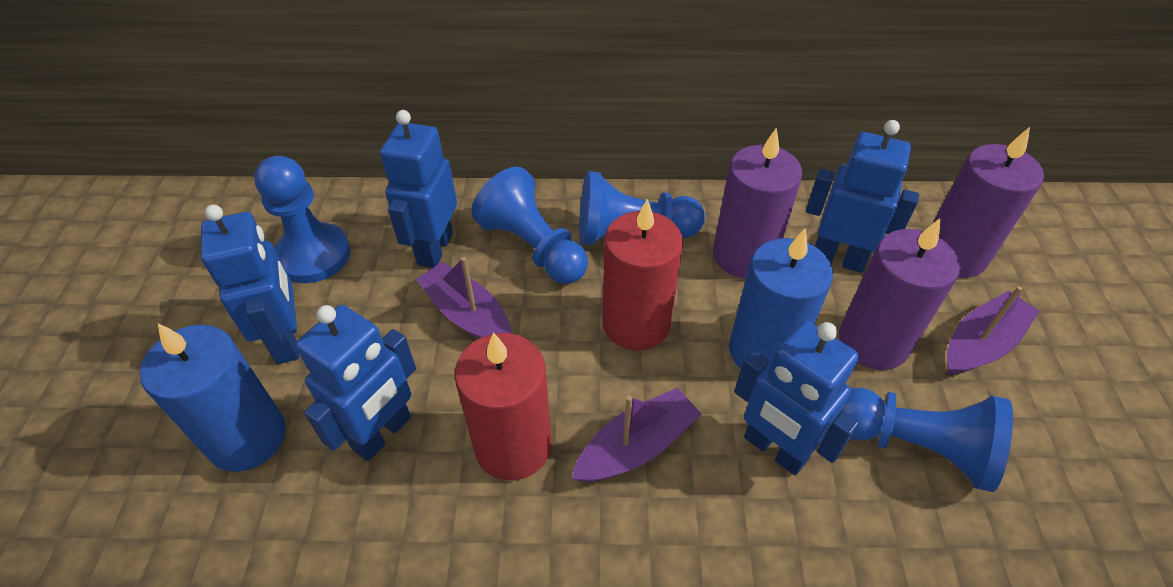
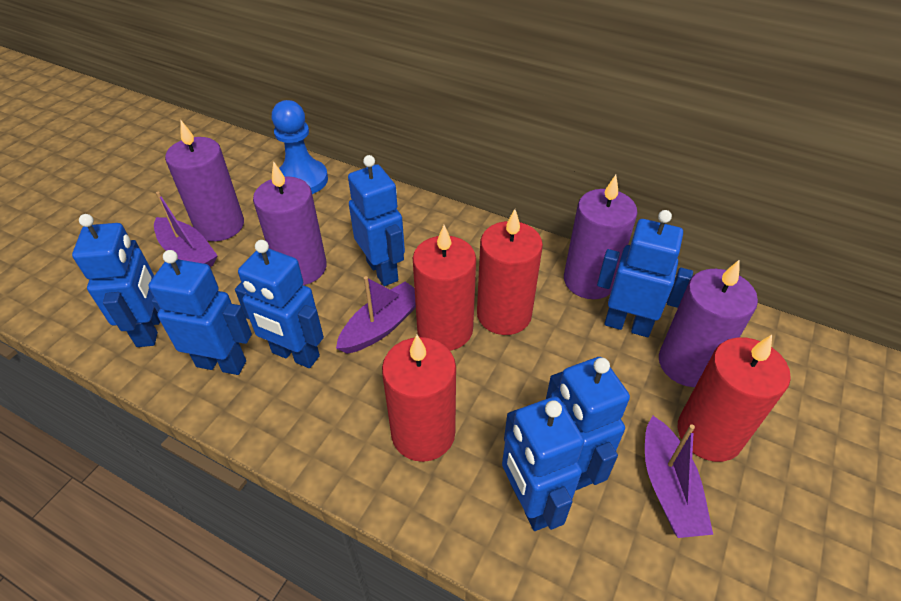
blue candle: 2 -> 0
blue pawn: 4 -> 1
blue robot: 5 -> 7
purple candle: 3 -> 4
red candle: 2 -> 4

